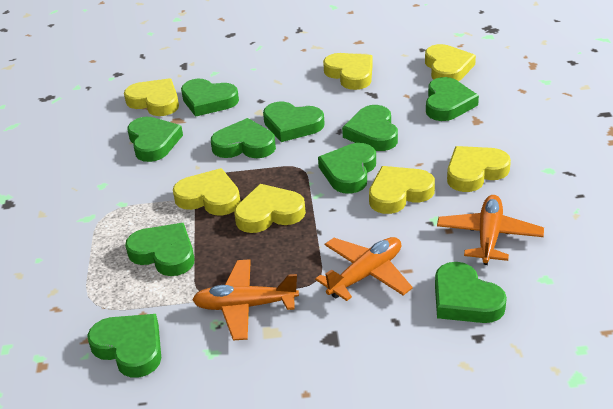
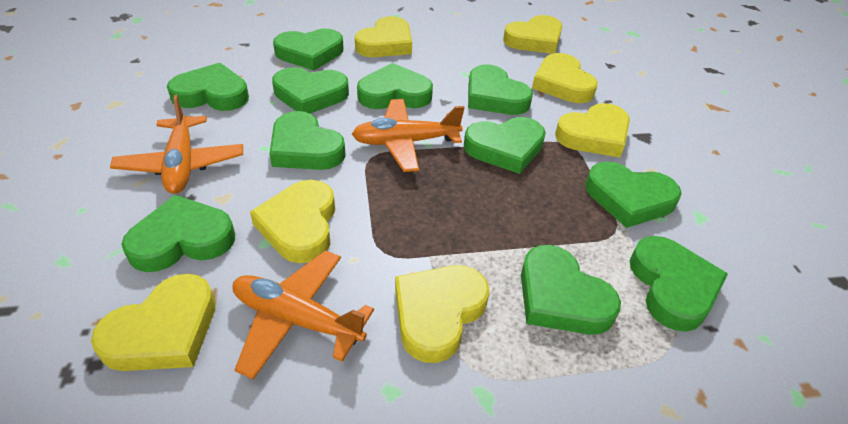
green heart: 10 -> 11

